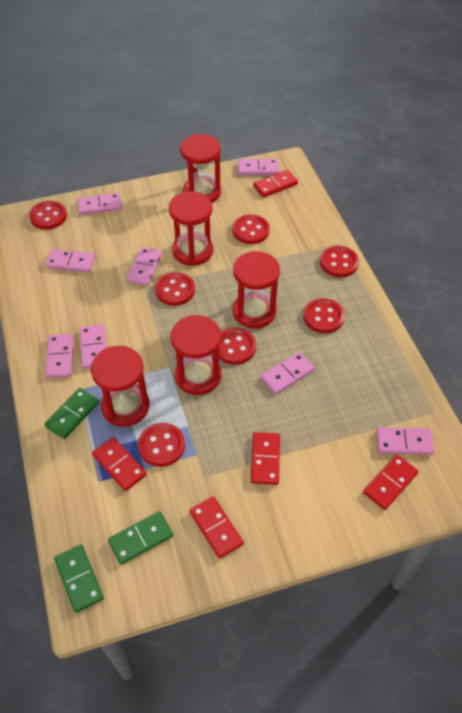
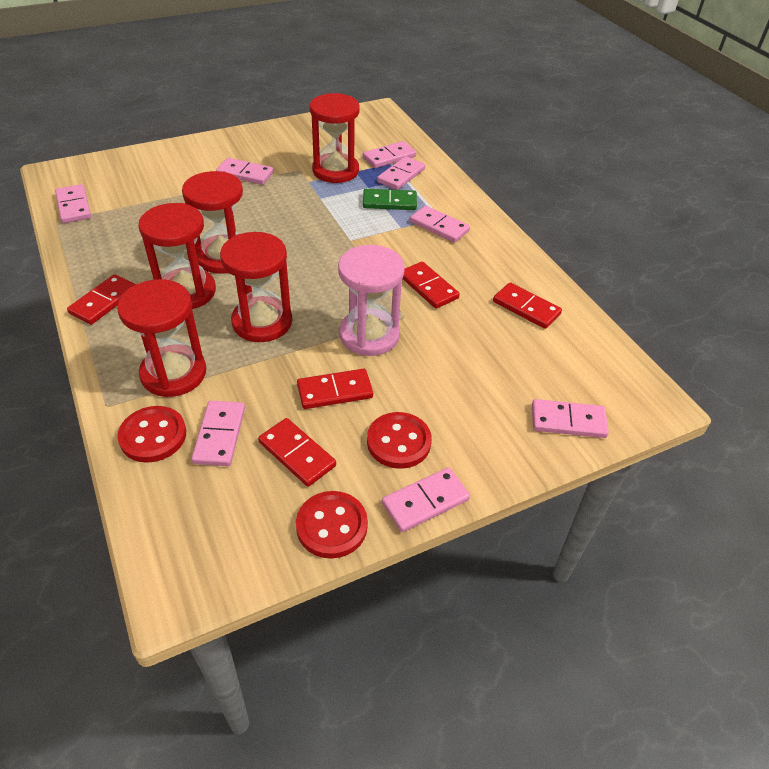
green domino: 3 -> 1
pink hourglass: 0 -> 1
red button: 7 -> 3

